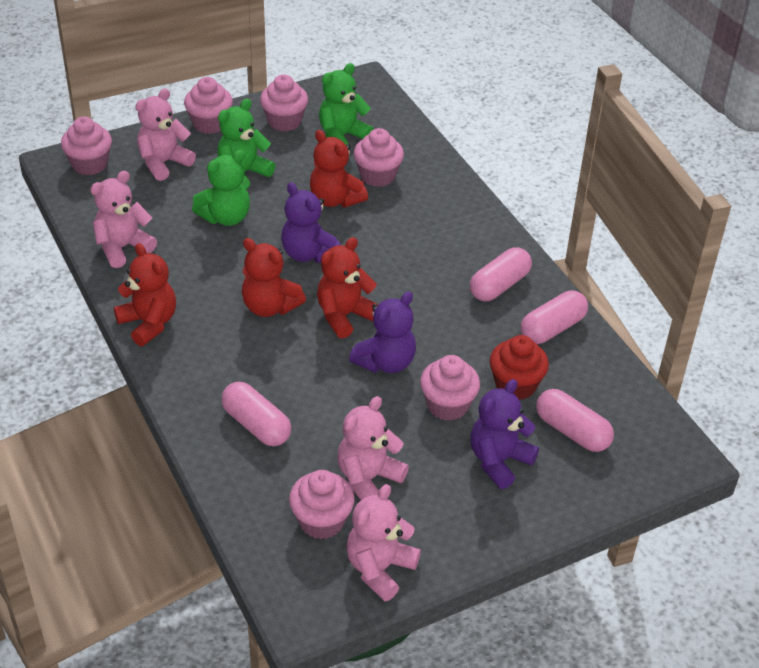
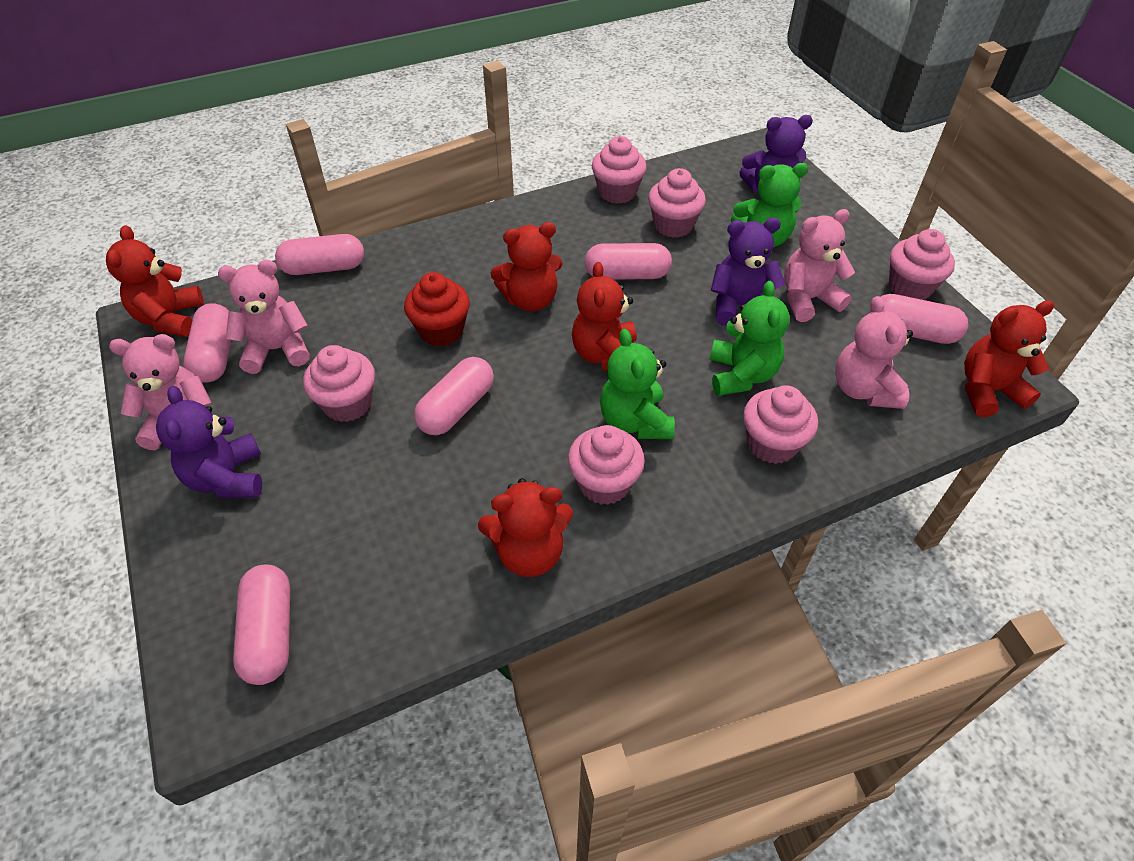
pink capsule: 4 -> 6
red teddy bear: 4 -> 5

